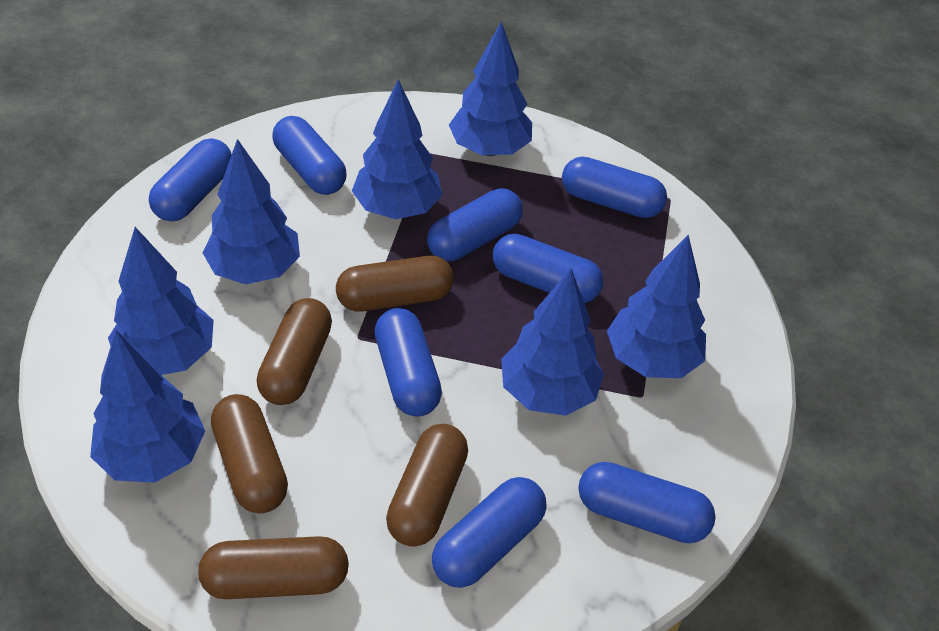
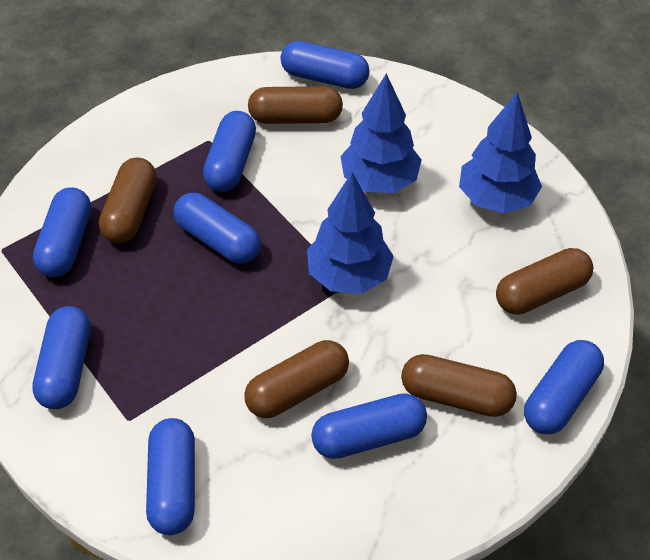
blue tree: 7 -> 3

